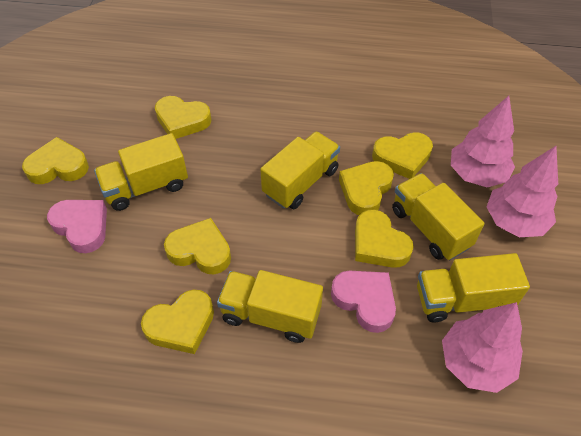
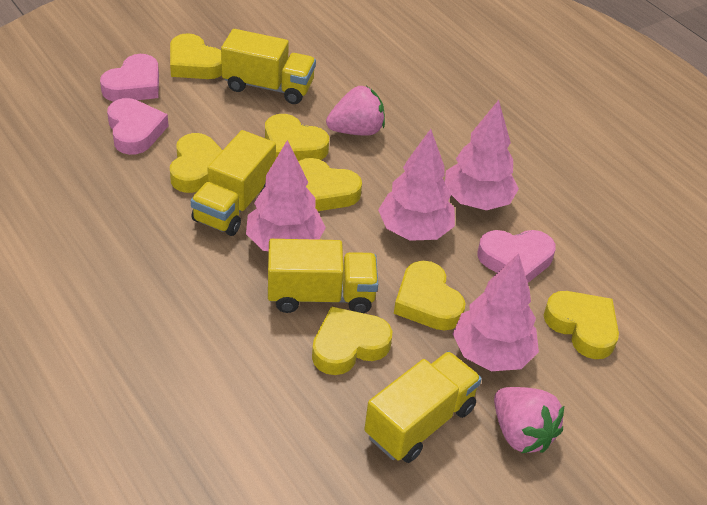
pink heart: 2 -> 3
pink strawberry: 0 -> 2
pink tree: 3 -> 4
yellow truck: 5 -> 4

